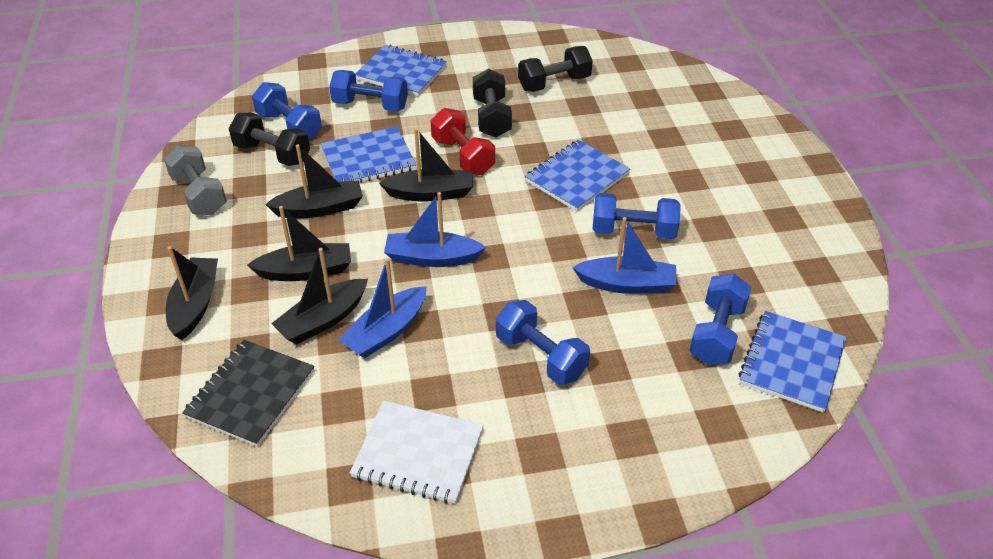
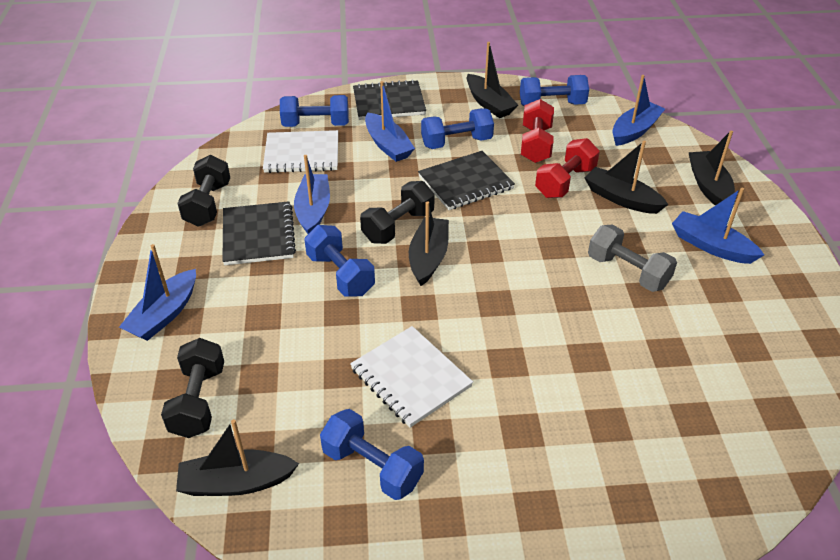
black notebook: 1 -> 3
blue boat: 3 -> 5
blue notebook: 4 -> 0
red dumbbell: 1 -> 2
white notebook: 1 -> 2

